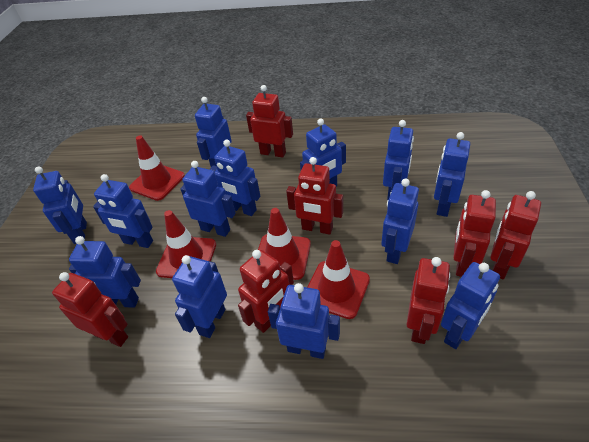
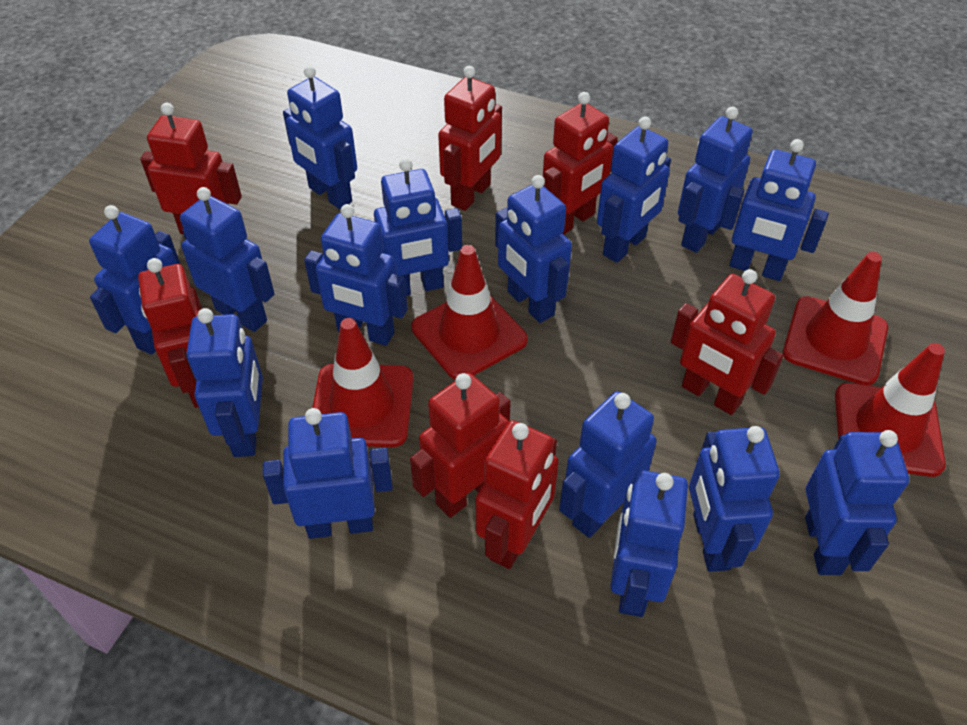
blue robot: 13 -> 15

